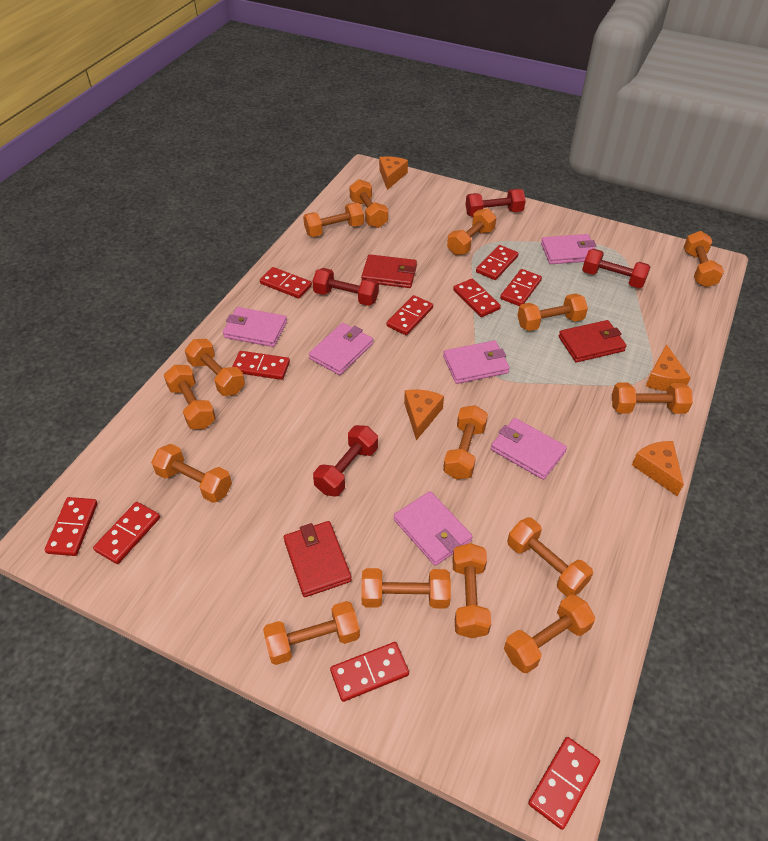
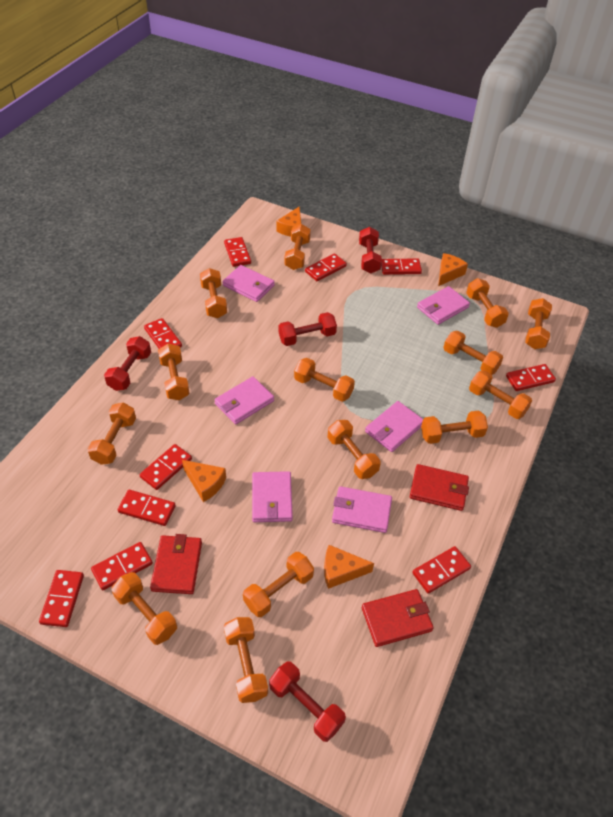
orange dumbbell: 15 -> 14

